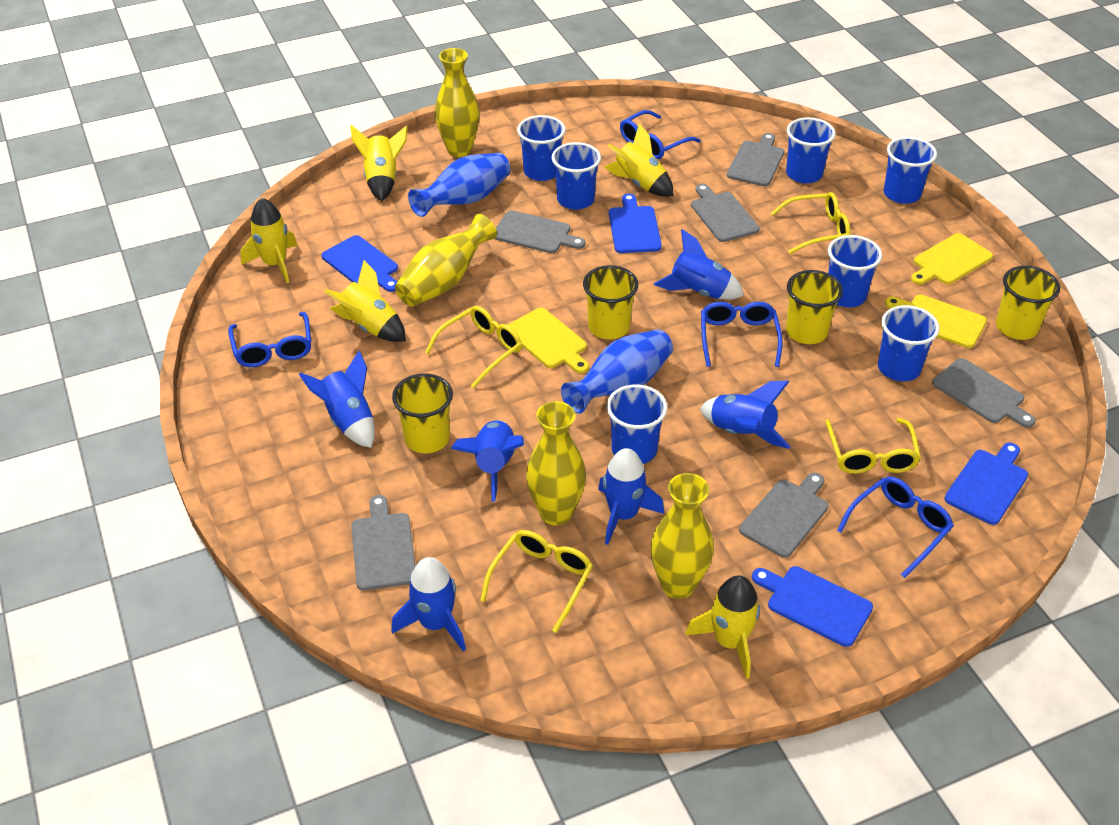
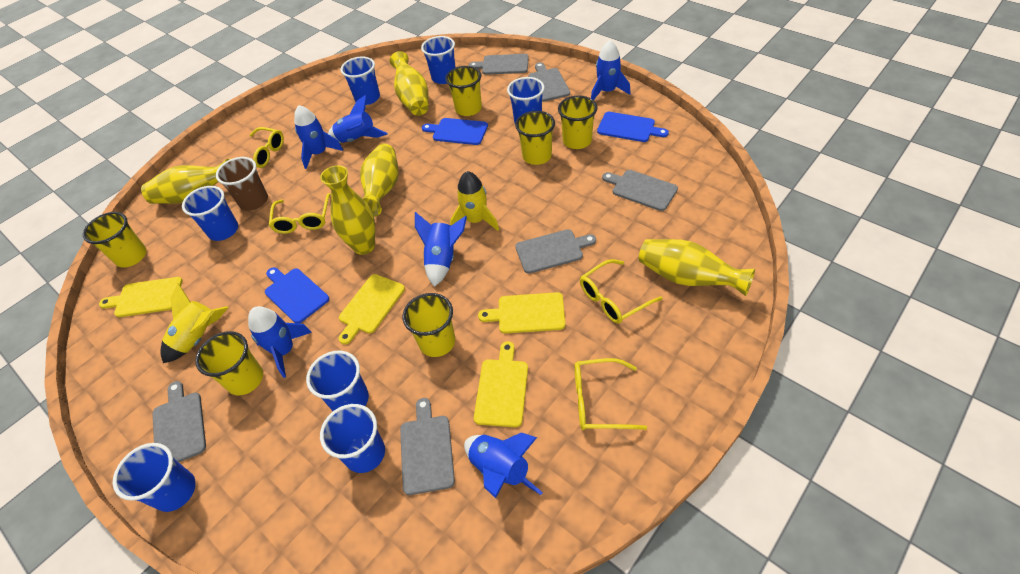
blue cutting board: 4 -> 3
blue glasses: 4 -> 0
blue vase: 2 -> 0
brown cup: 0 -> 1
yellow cup: 4 -> 6
yellow cutting board: 3 -> 4
yellow rocket: 5 -> 2
yellow vase: 4 -> 5

